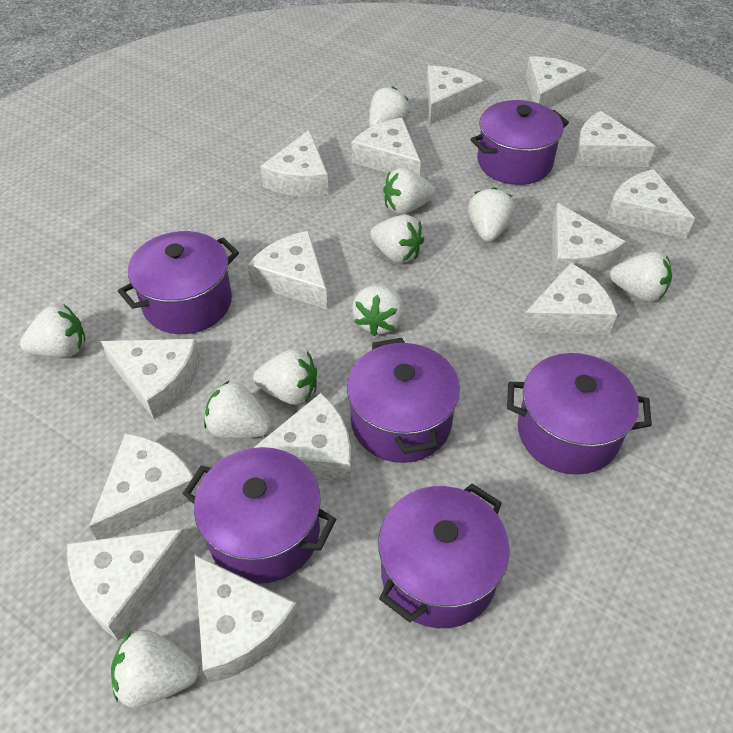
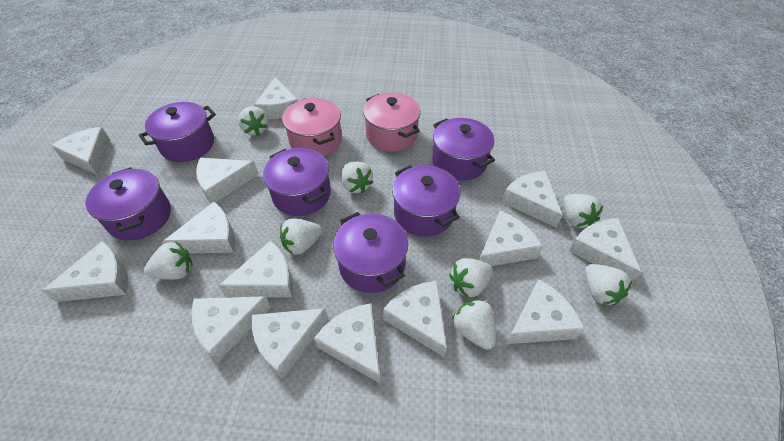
pink pot: 0 -> 2
white strawberry: 10 -> 8

